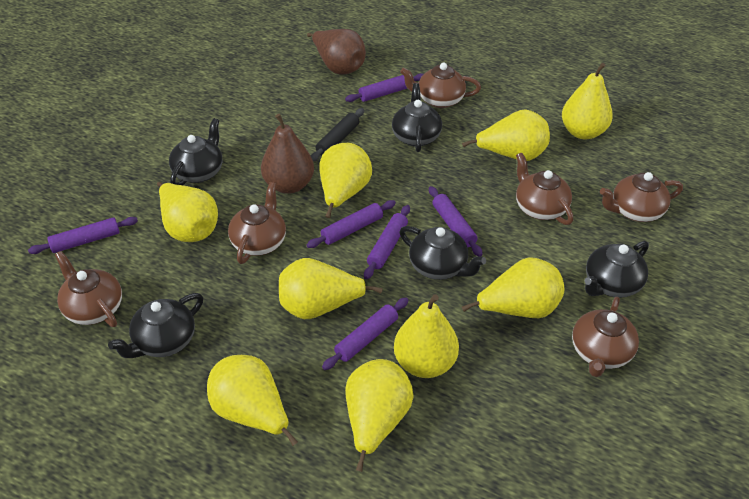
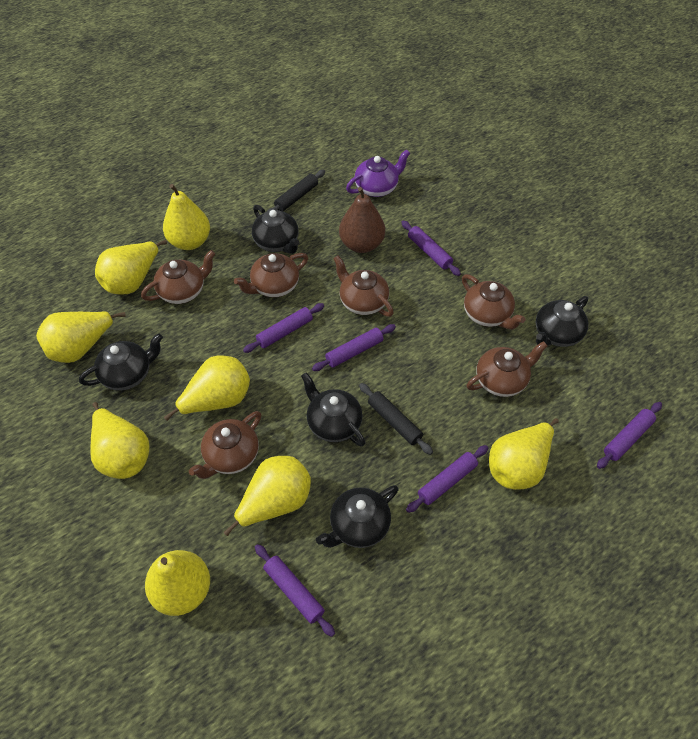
black rolling pin: 1 -> 2
brown pear: 2 -> 1
purple teapot: 0 -> 1
yellow pear: 9 -> 8

